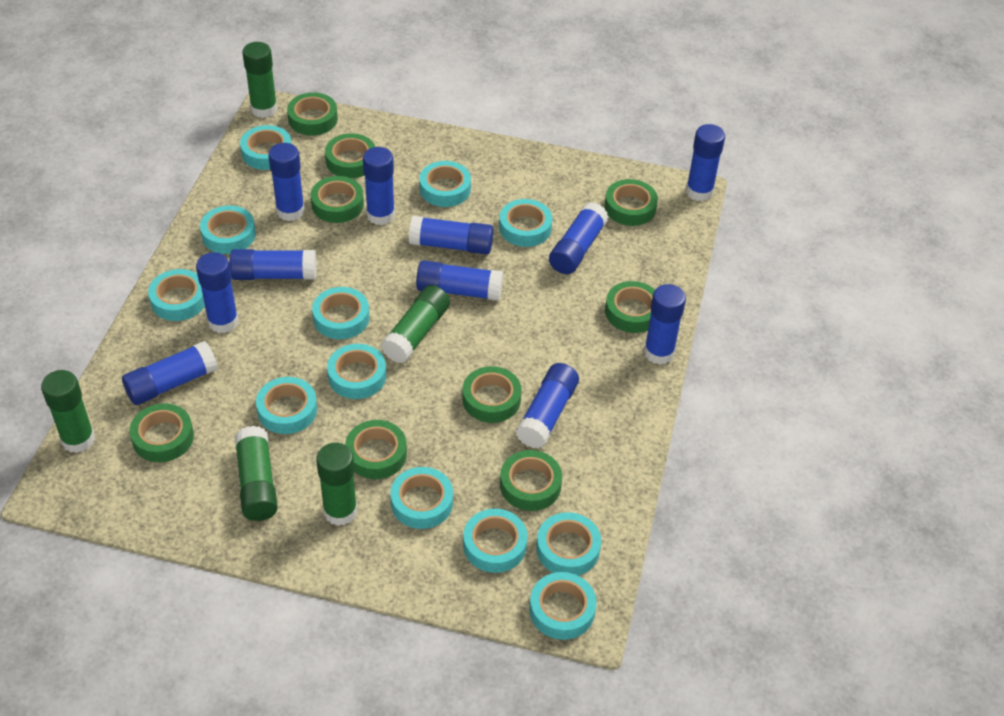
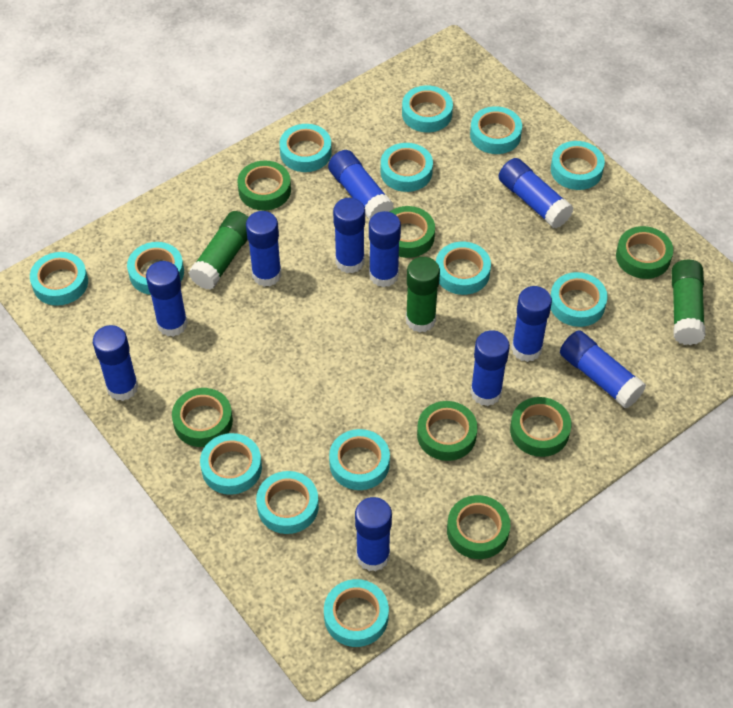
green glue stick: 5 -> 3
green tape: 9 -> 7
turquoise tape: 12 -> 13

